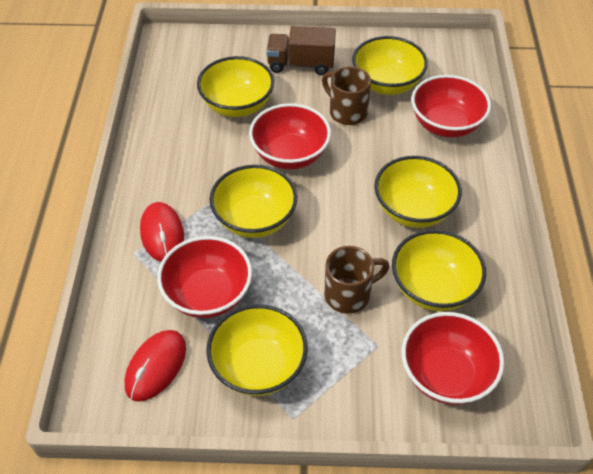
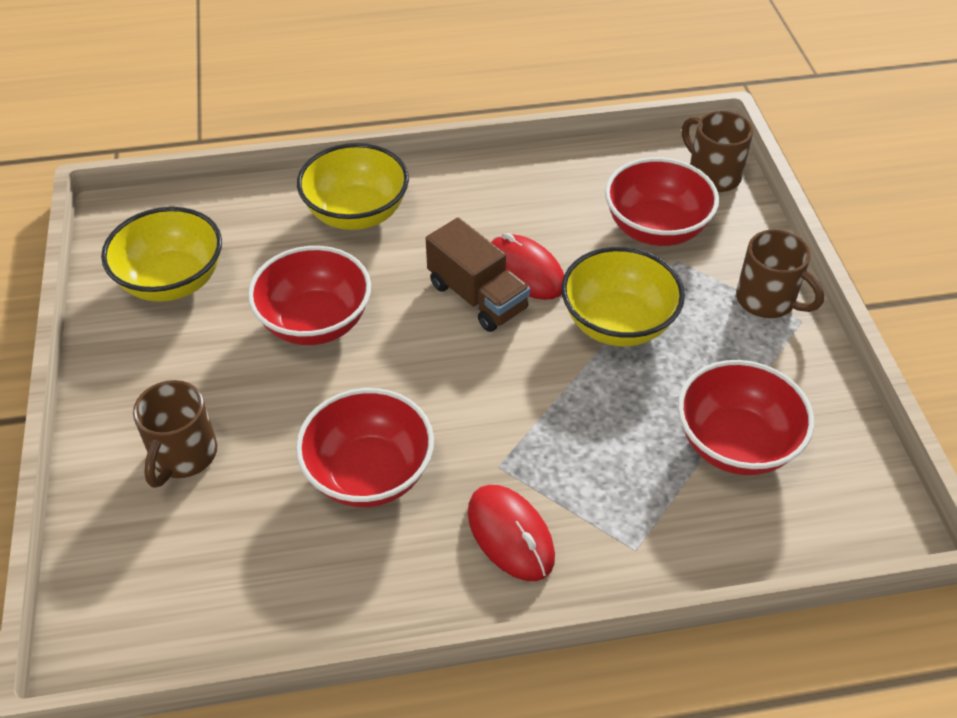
brown mug: 2 -> 3
yellow bowl: 6 -> 3

